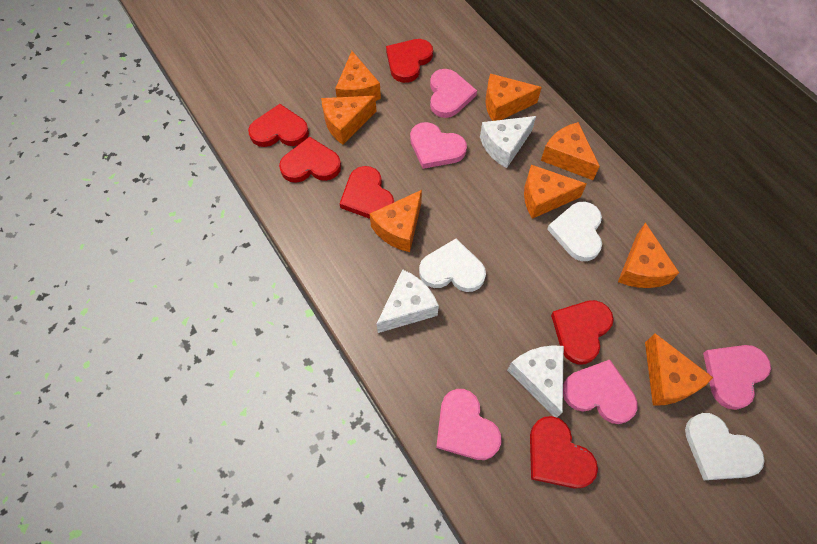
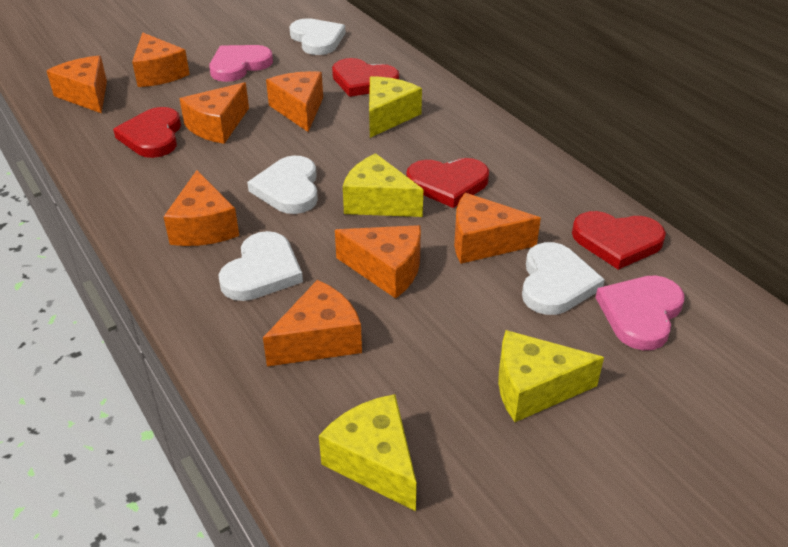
pink heart: 5 -> 2
red heart: 6 -> 4
white cheese: 3 -> 0
white heart: 3 -> 4
yellow cheese: 0 -> 4

